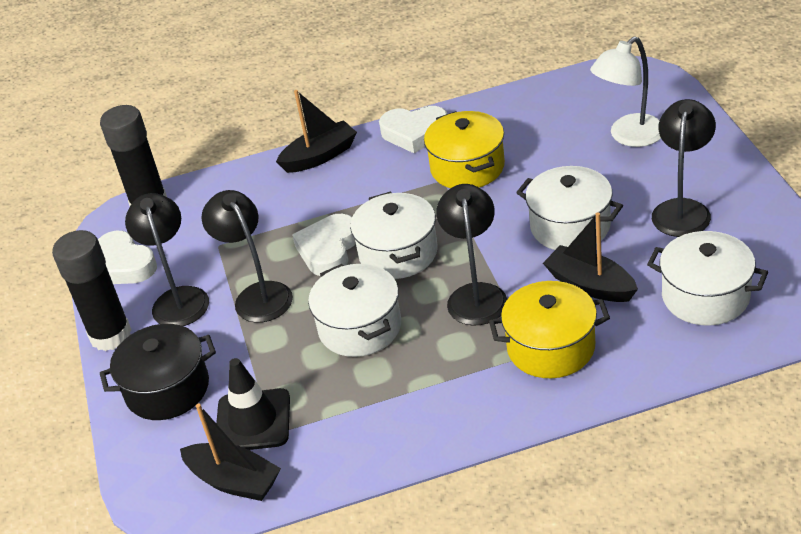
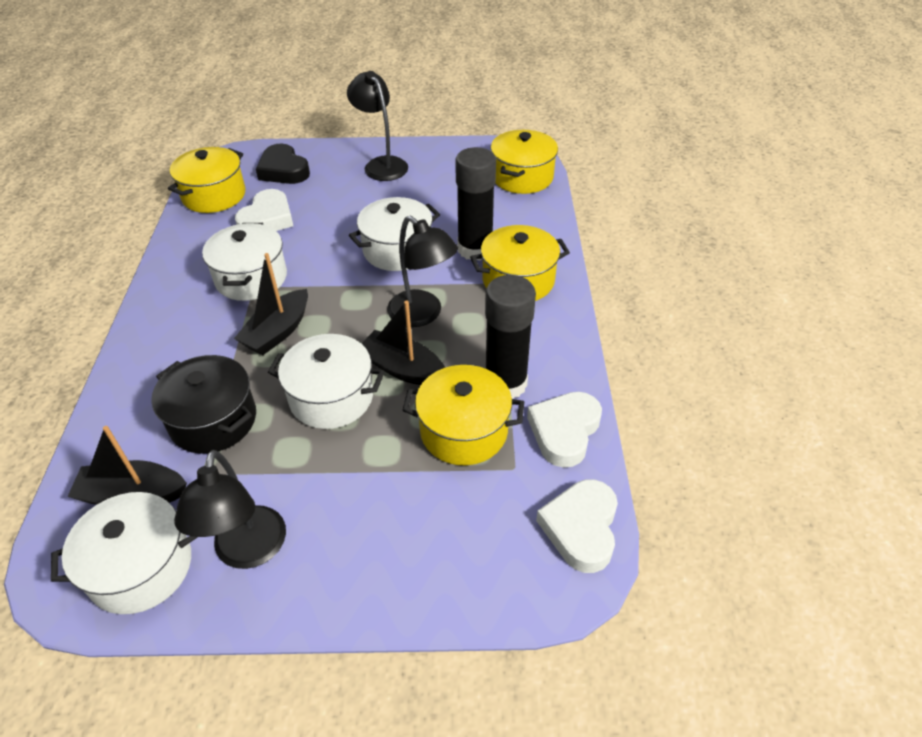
black heart: 0 -> 1
black lamp: 4 -> 3
black traffic cone: 1 -> 0
white lamp: 1 -> 0
yellow pot: 2 -> 4

